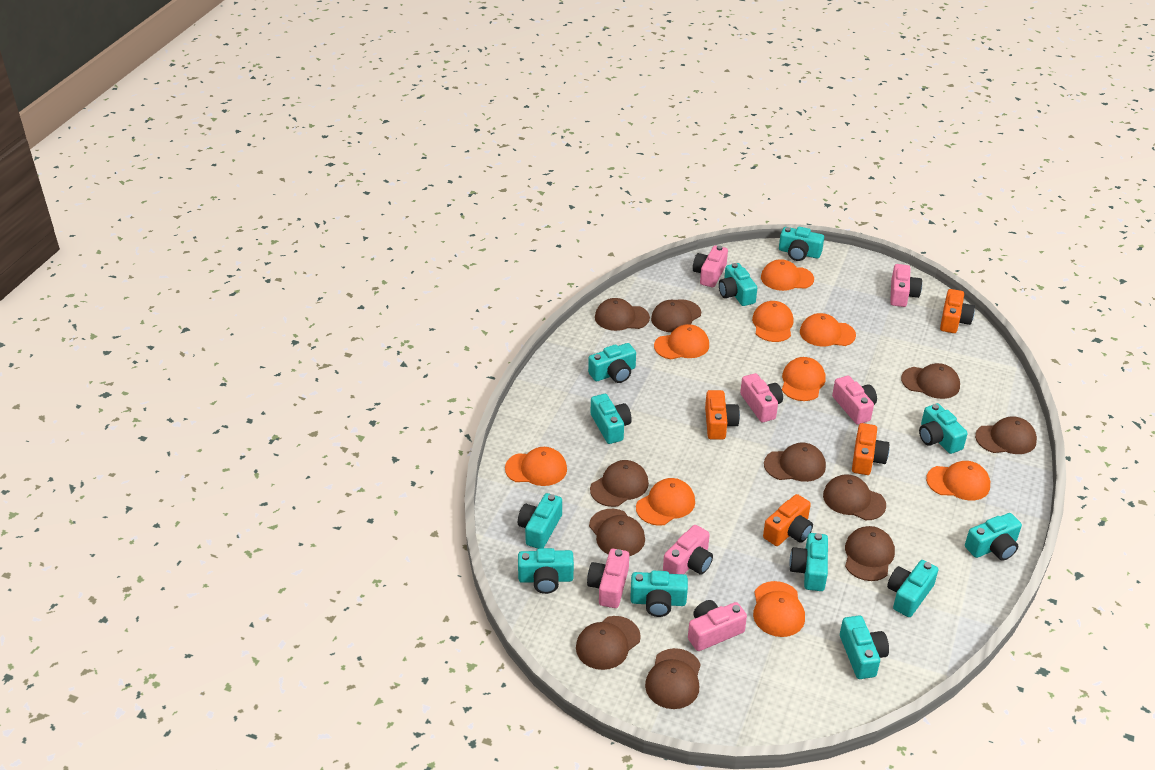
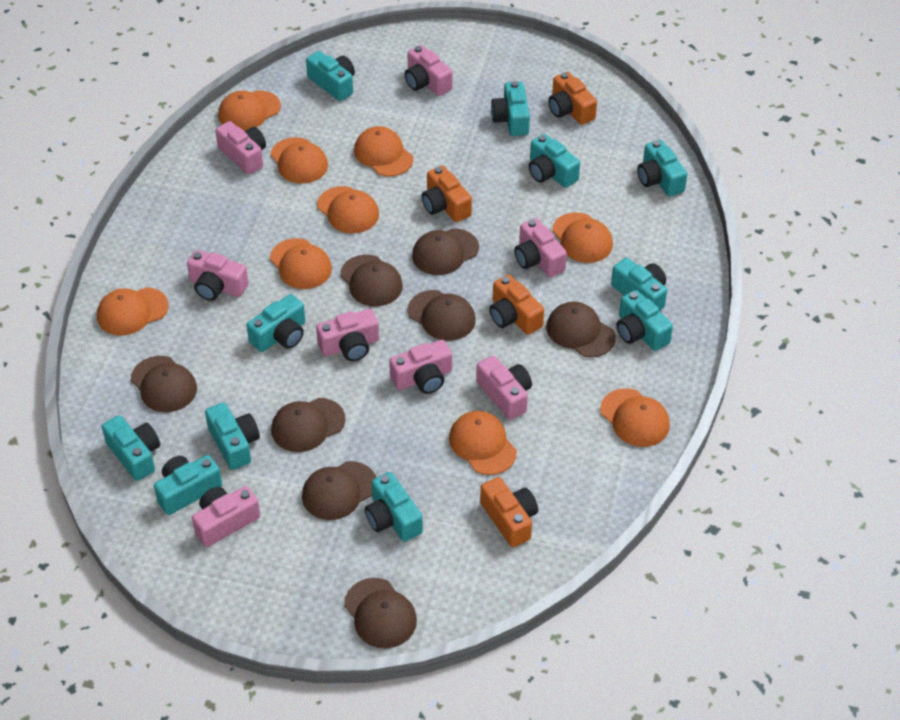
brown cap: 11 -> 8
pink camera: 7 -> 8
turquoise camera: 12 -> 11

